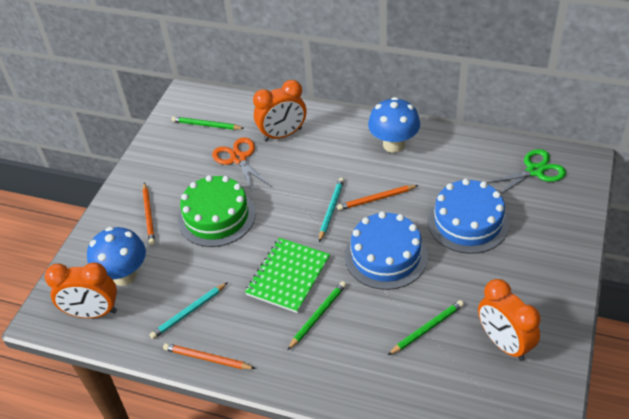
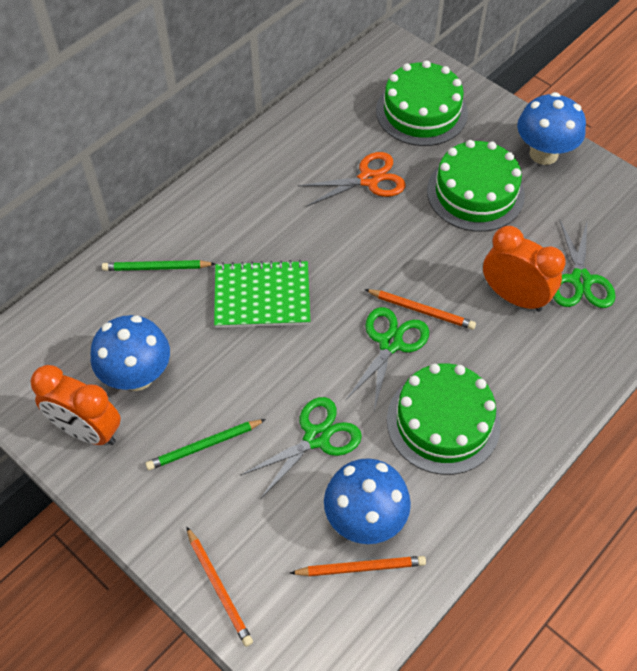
blue cake: 2 -> 0
blue mushroom: 2 -> 3
green cake: 1 -> 3
green pencil: 3 -> 2
green scissors: 1 -> 3
orange clock: 3 -> 2
turquoise pencil: 2 -> 0

